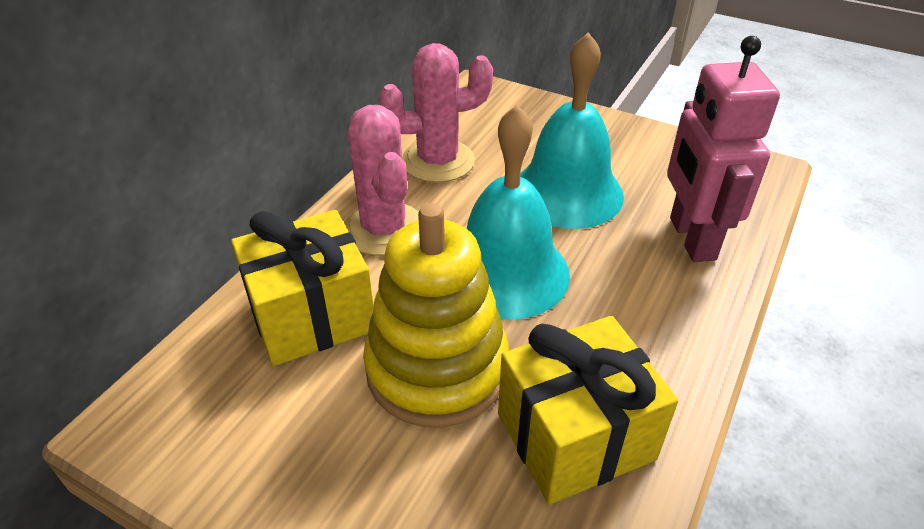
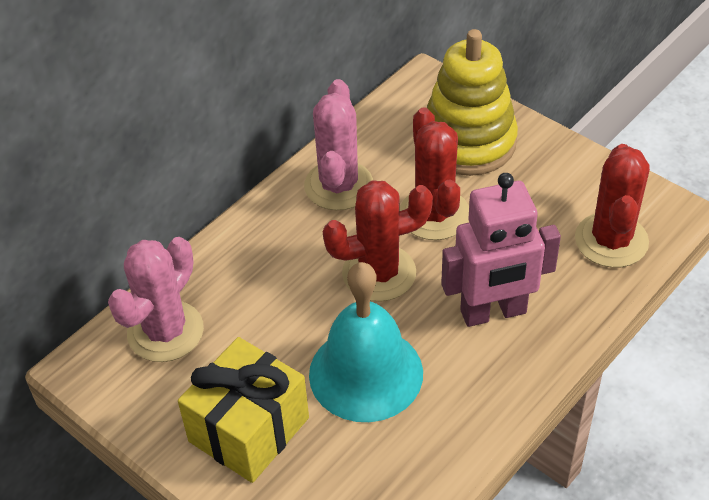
red cactus: 0 -> 3
turquoise bell: 2 -> 1
yellow gift: 2 -> 1

